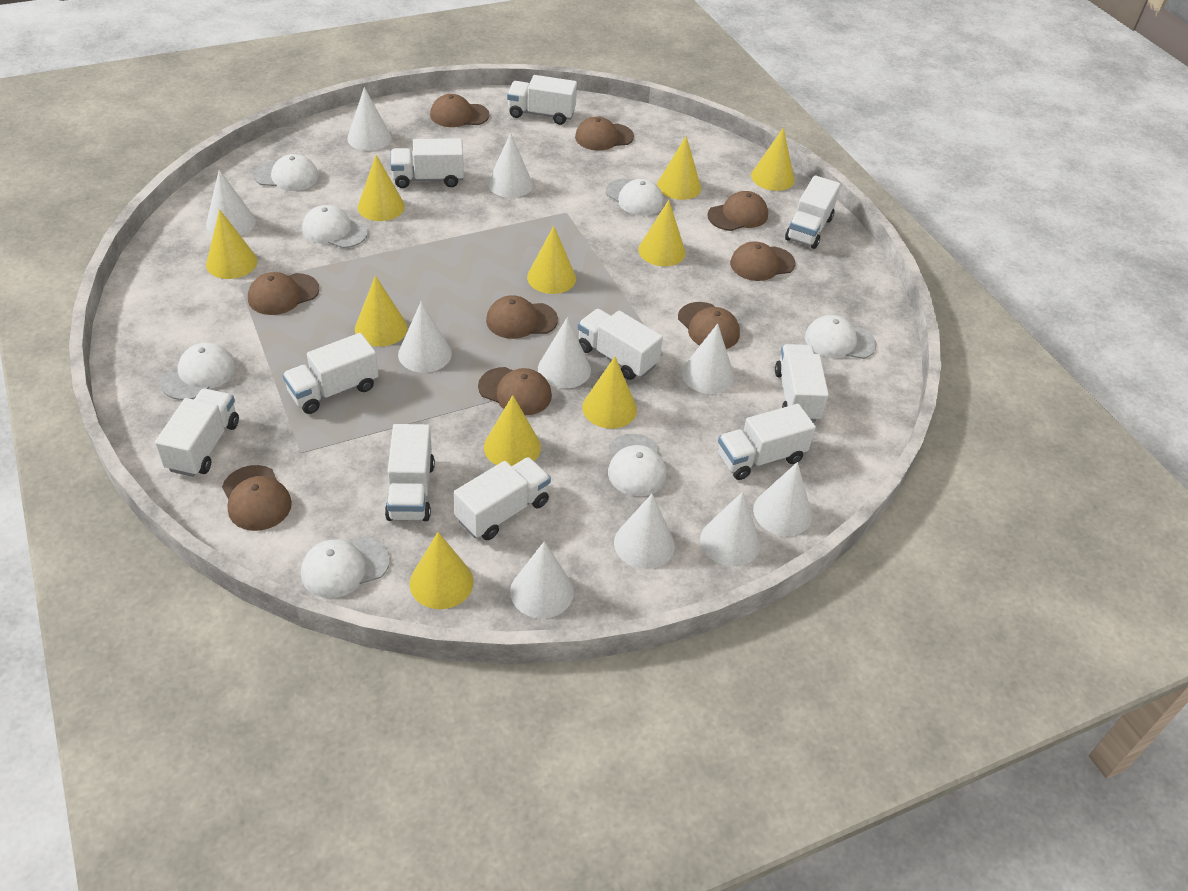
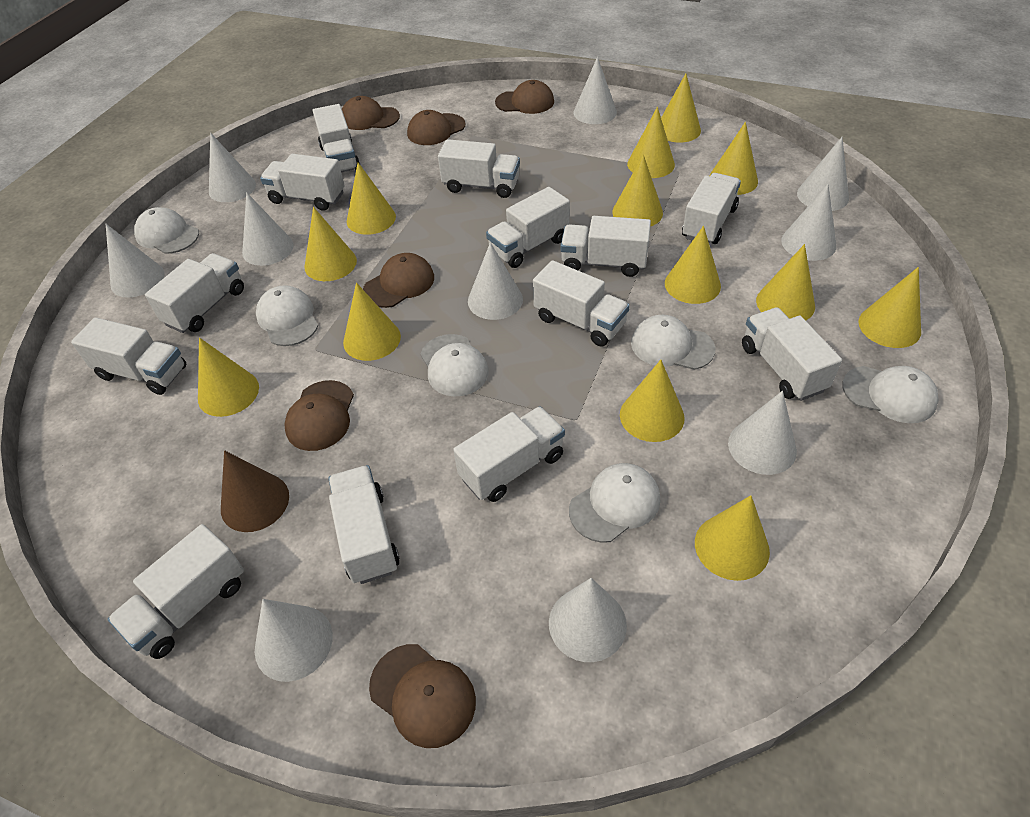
brown cap: 9 -> 6
brown cone: 0 -> 1
white cap: 7 -> 6
white truck: 10 -> 13
yellow cone: 10 -> 13

